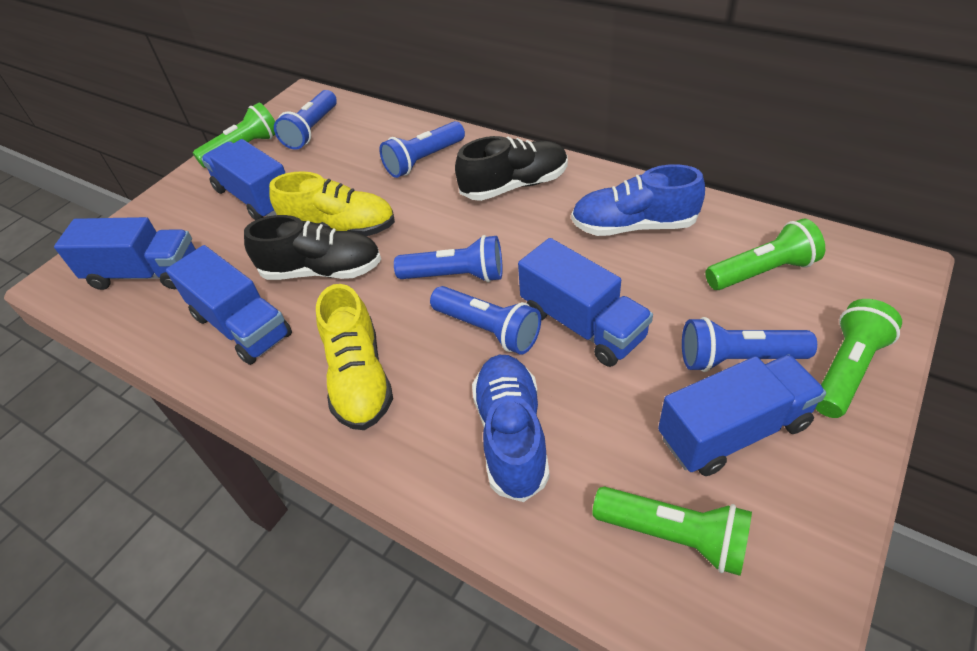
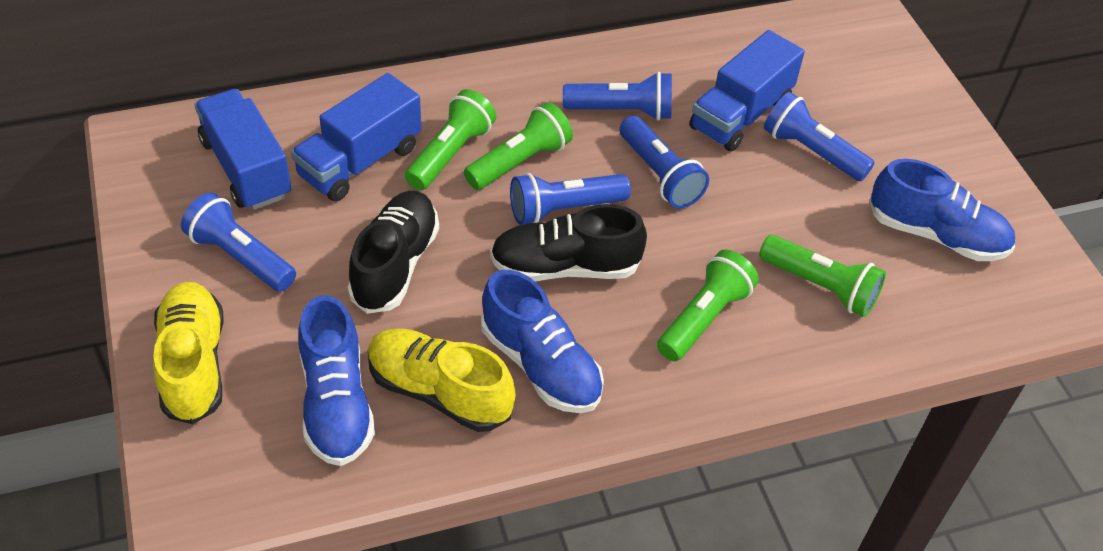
blue shoe: 2 -> 3
blue truck: 5 -> 3

